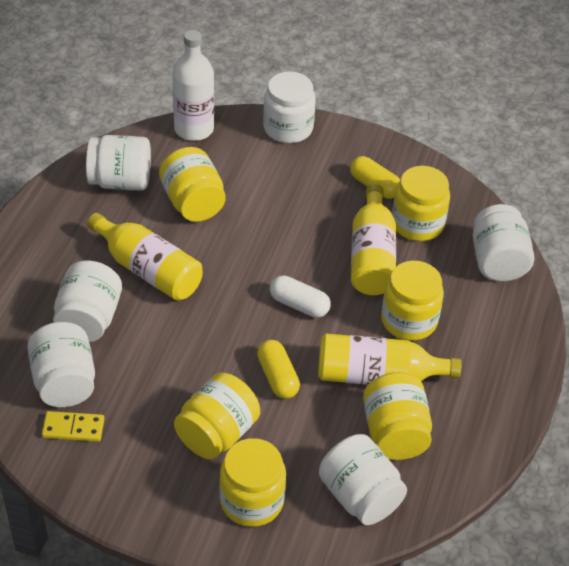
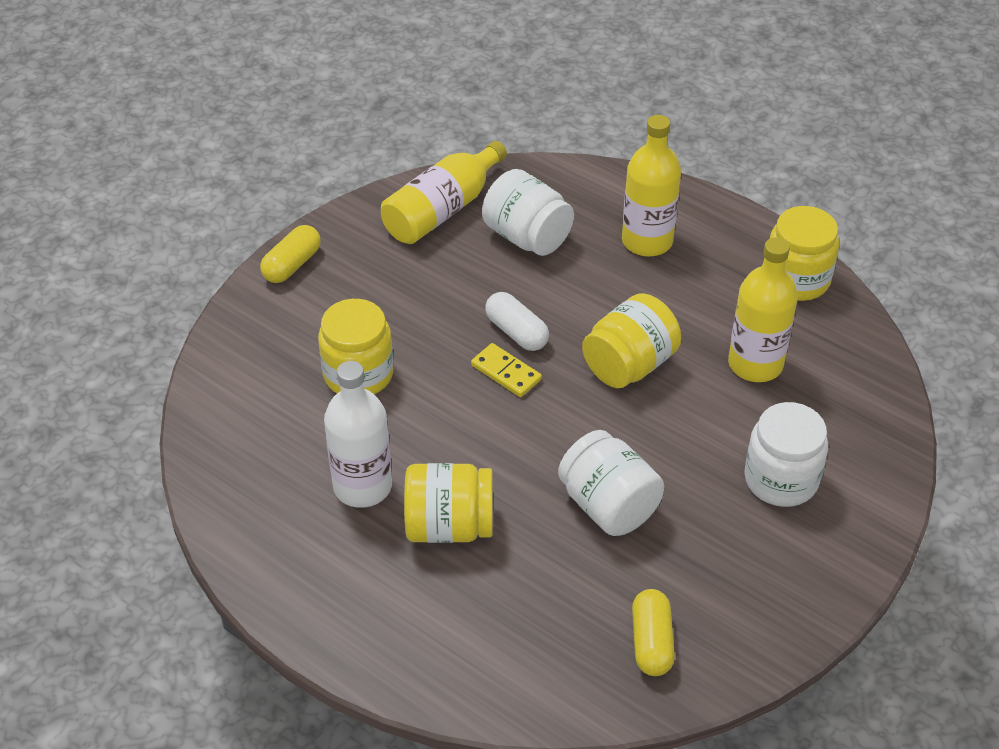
white jar: 6 -> 3
yellow jar: 6 -> 4

